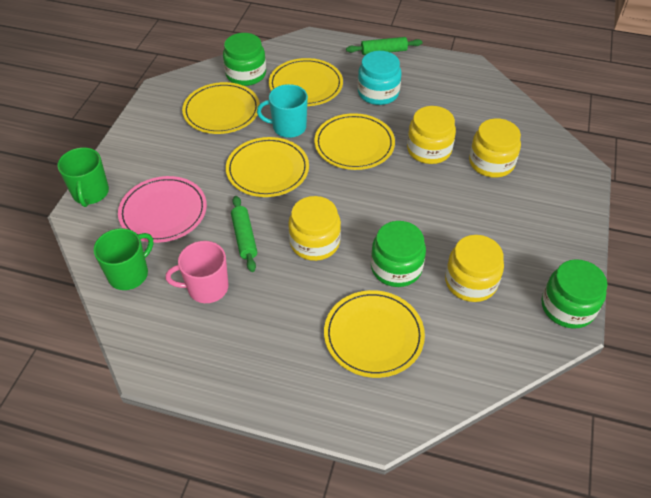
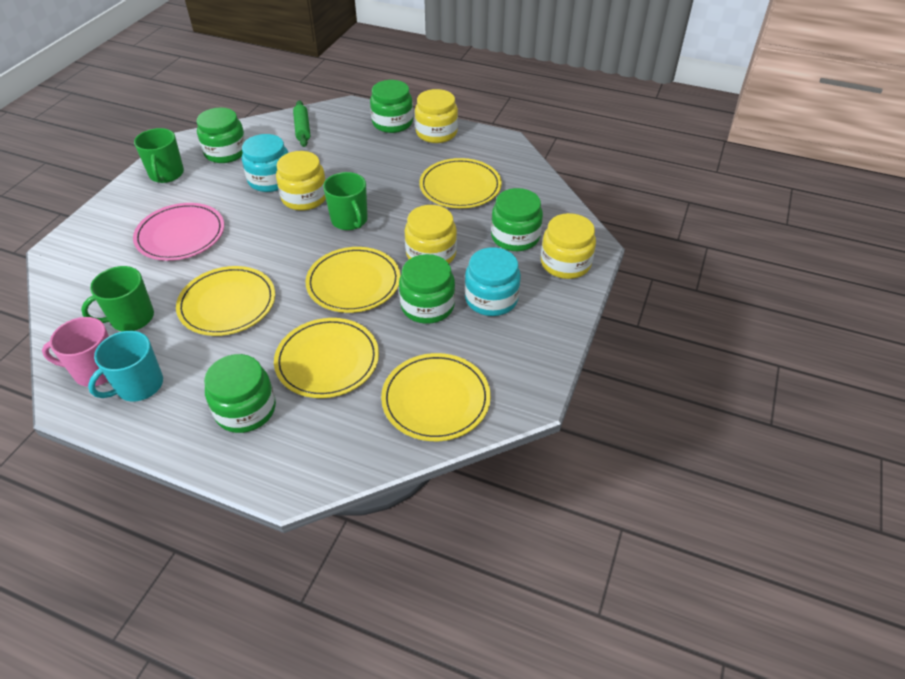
green jar: 3 -> 5
green mug: 2 -> 3
green rolling pin: 2 -> 1
turquoise jar: 1 -> 2

